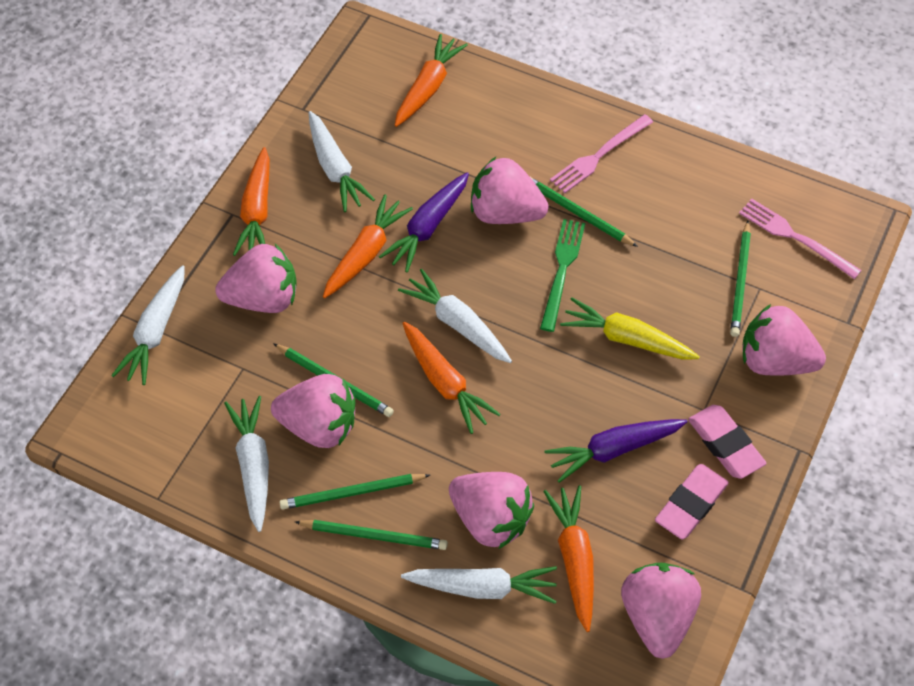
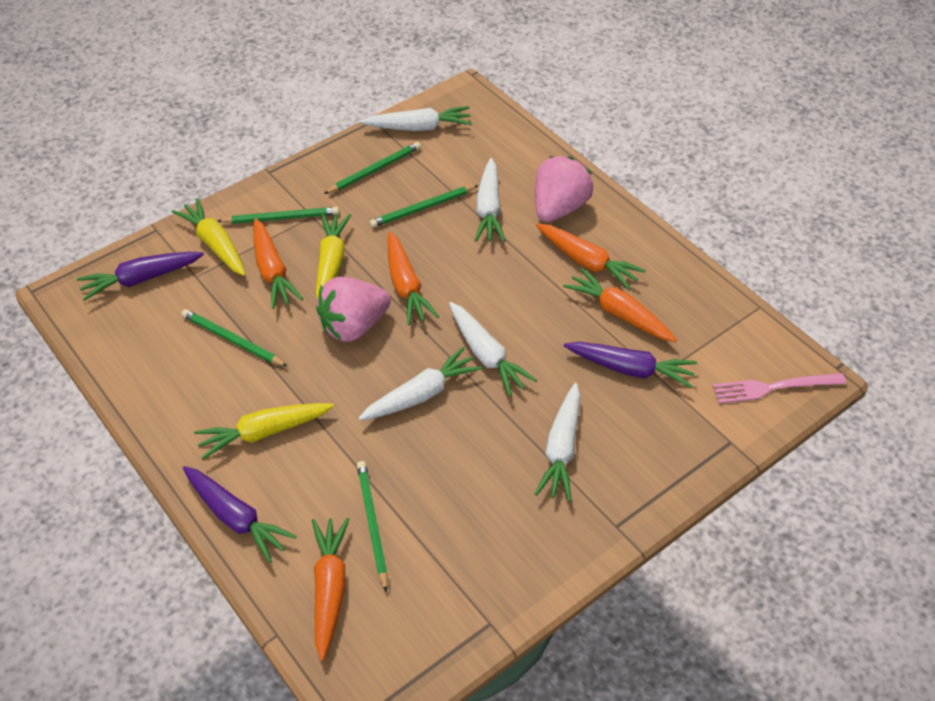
green fork: 1 -> 0
pink eraser: 2 -> 0
pink fork: 2 -> 1
pink strawberry: 6 -> 2
purple carrot: 2 -> 3
yellow carrot: 1 -> 3

